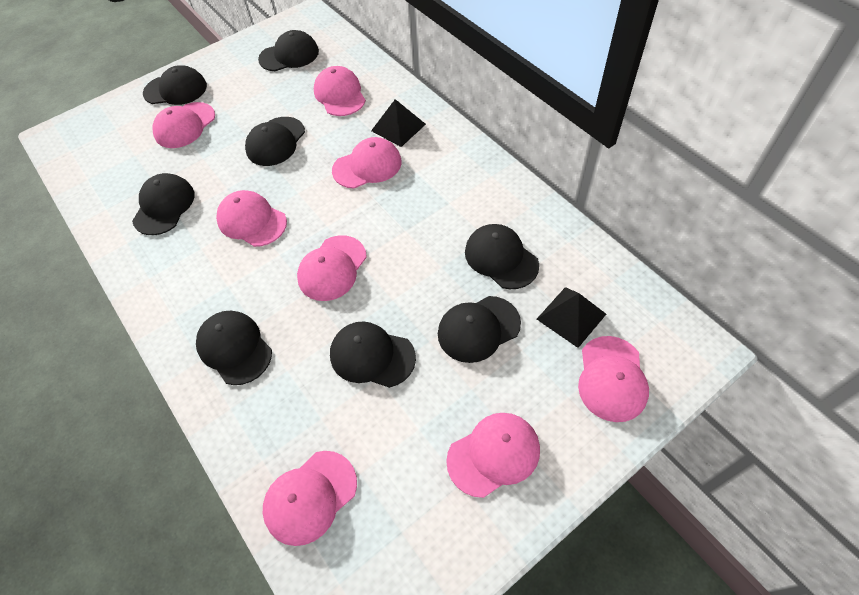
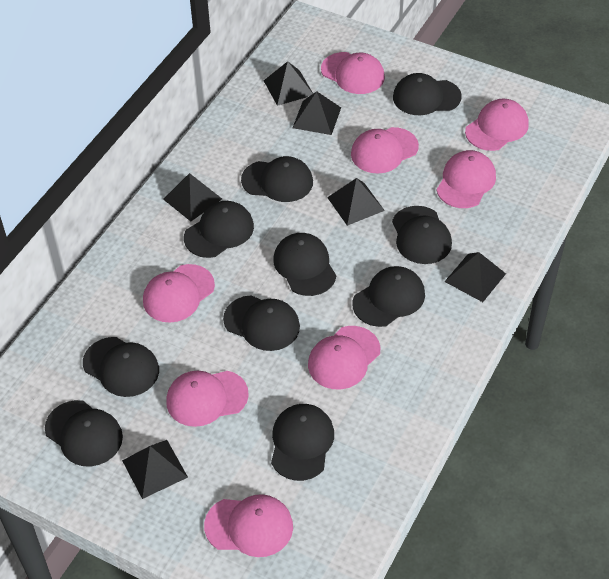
black cap: 8 -> 10
black pyramid: 2 -> 6

